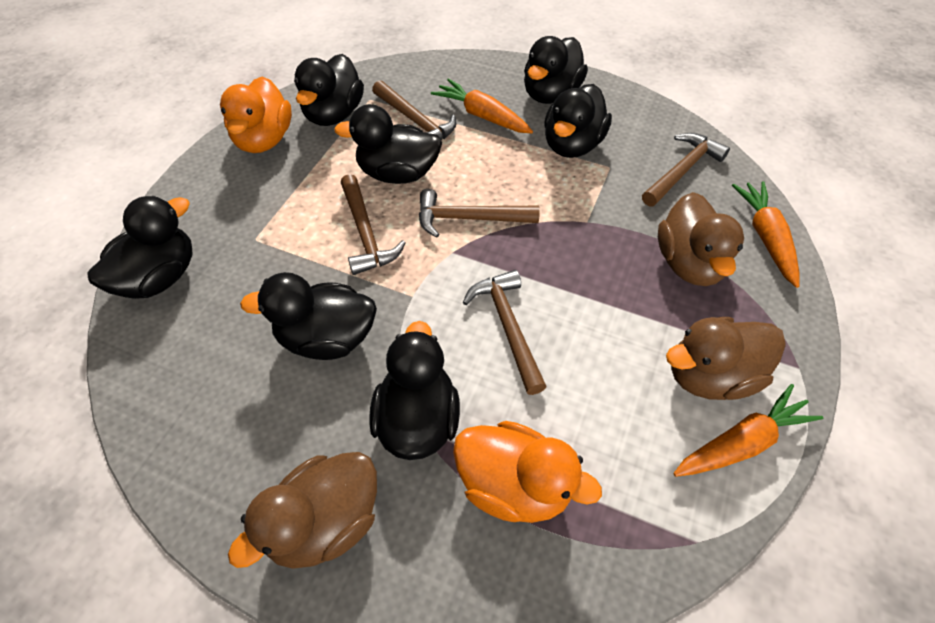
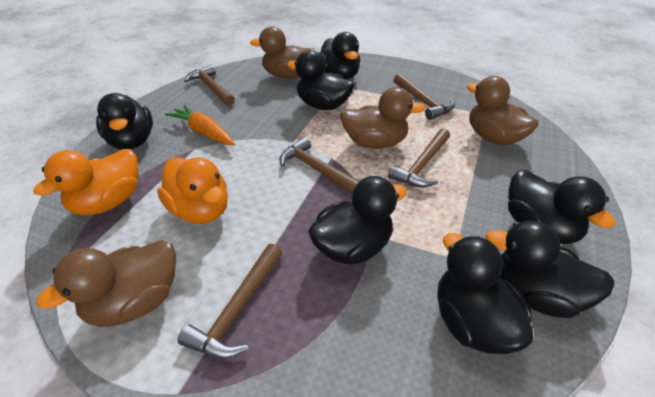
brown duck: 3 -> 4
orange carrot: 3 -> 1

